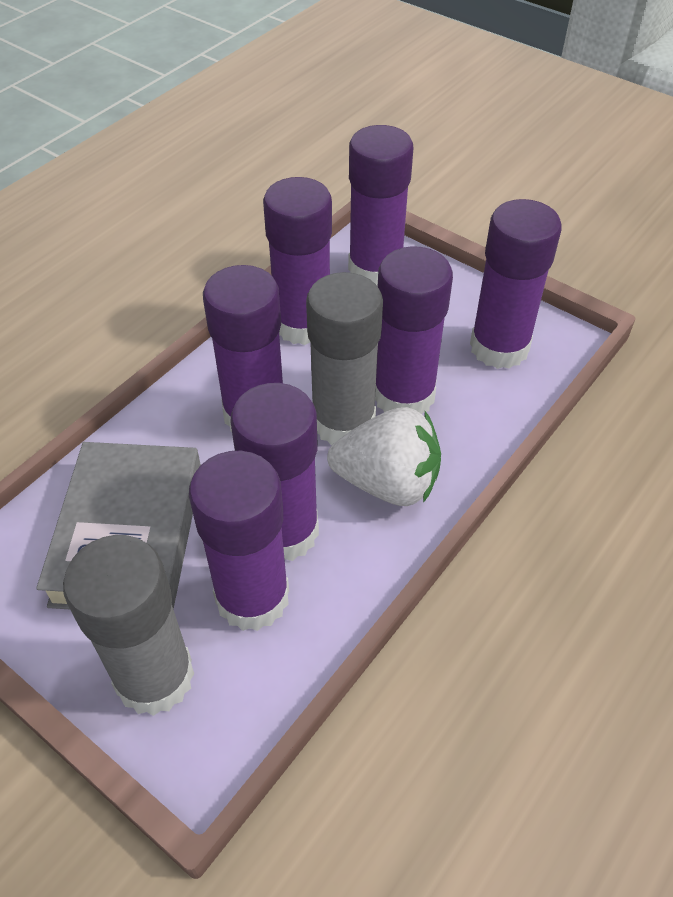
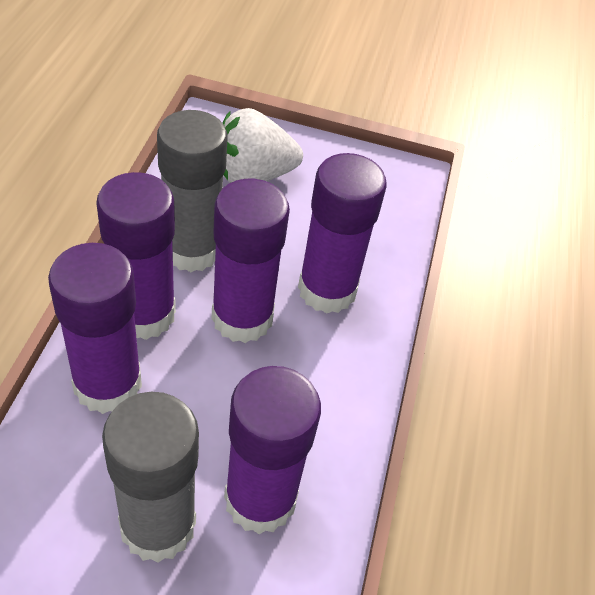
grey book: 1 -> 0
purple glue stick: 7 -> 5

